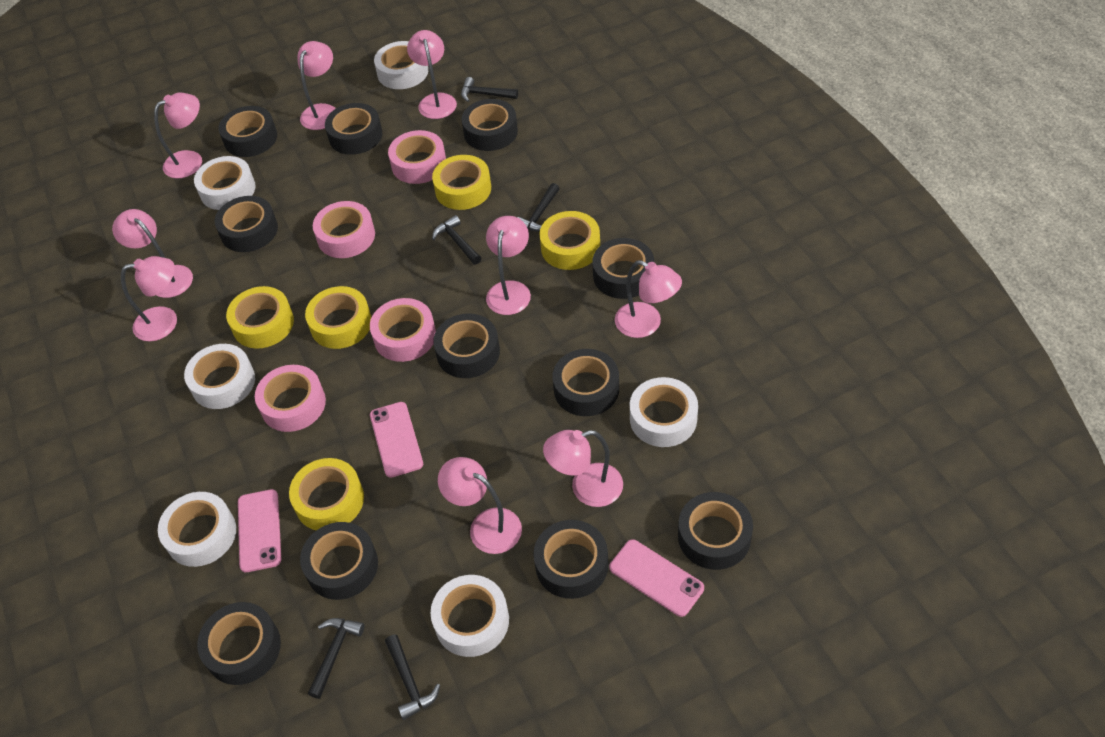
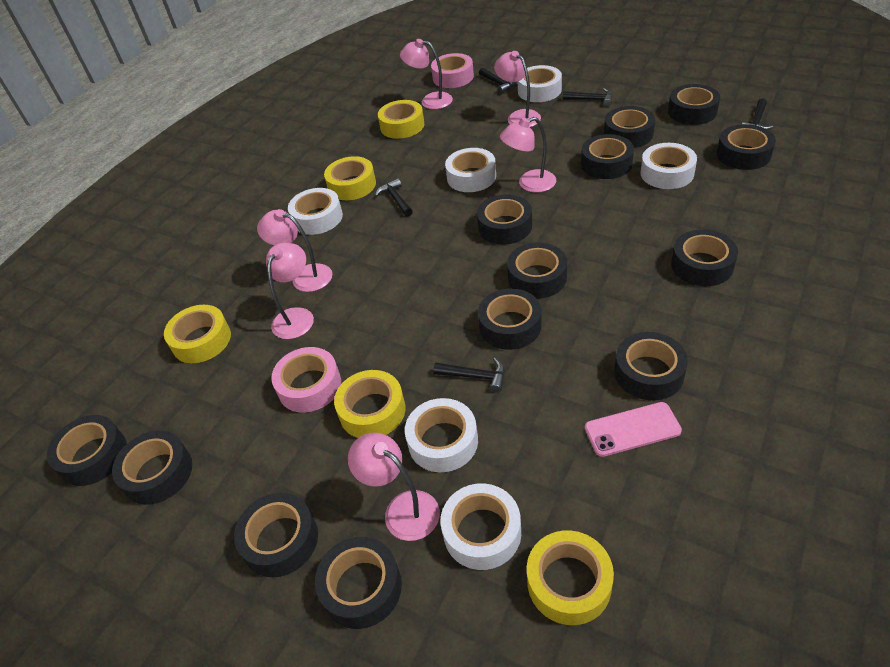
black tape: 11 -> 13
pink lamp: 9 -> 6
pink phone: 3 -> 1
pink tape: 4 -> 2

